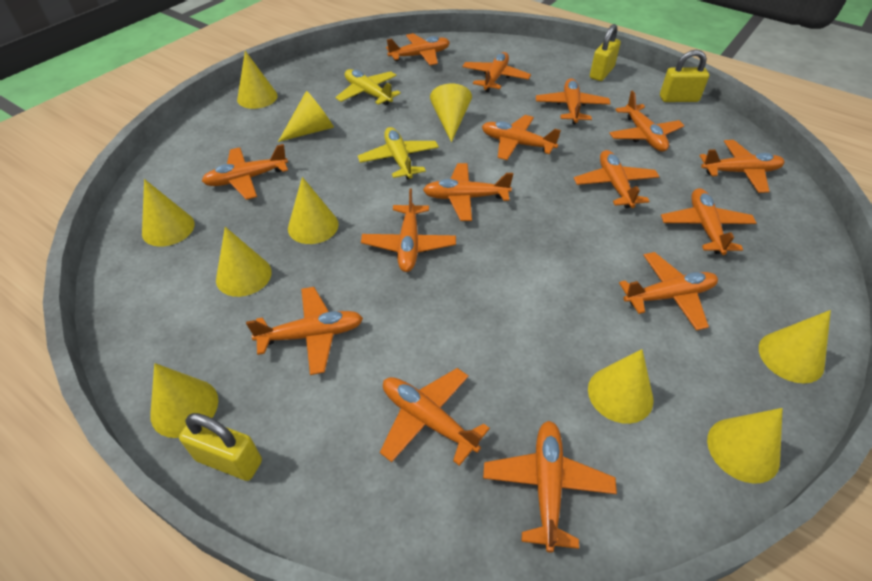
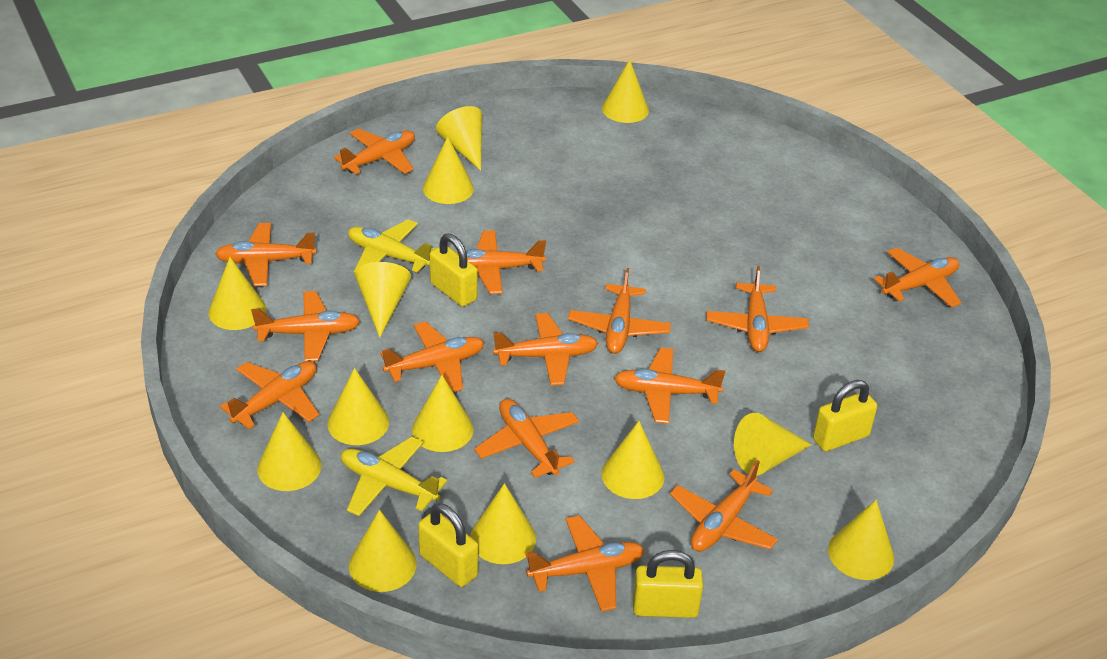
orange plane: 15 -> 14
yellow cone: 10 -> 13
yellow padlock: 3 -> 4

